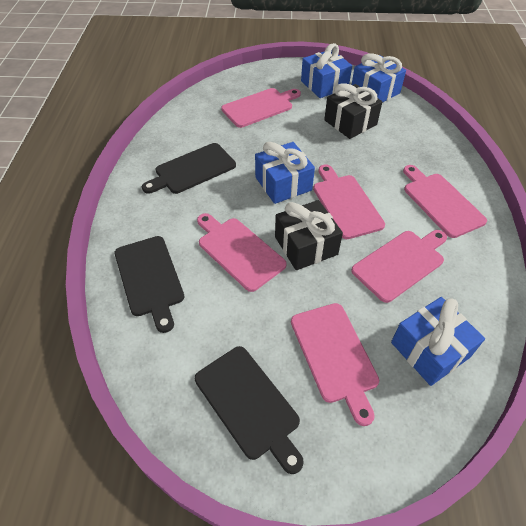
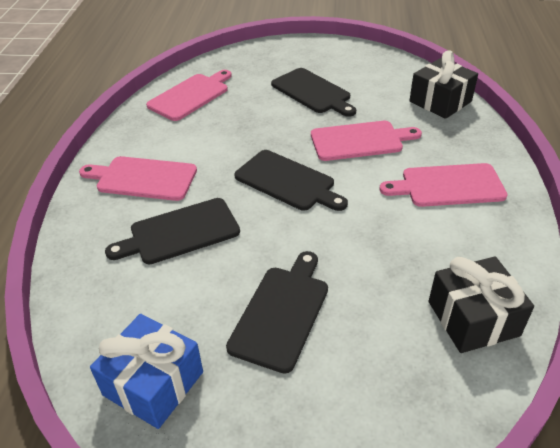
black cutting board: 3 -> 4
blue gift: 4 -> 1
pink cutting board: 6 -> 4

